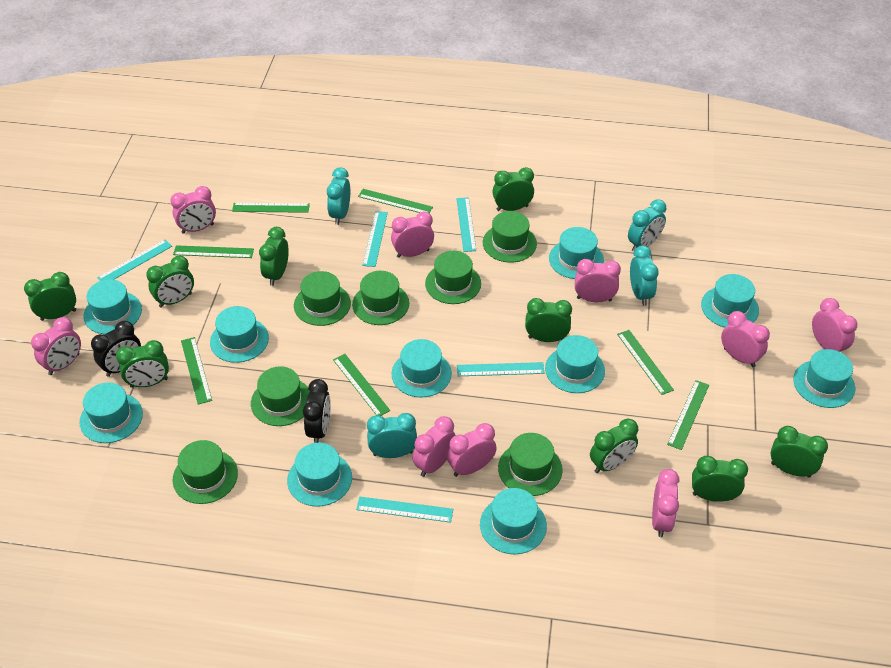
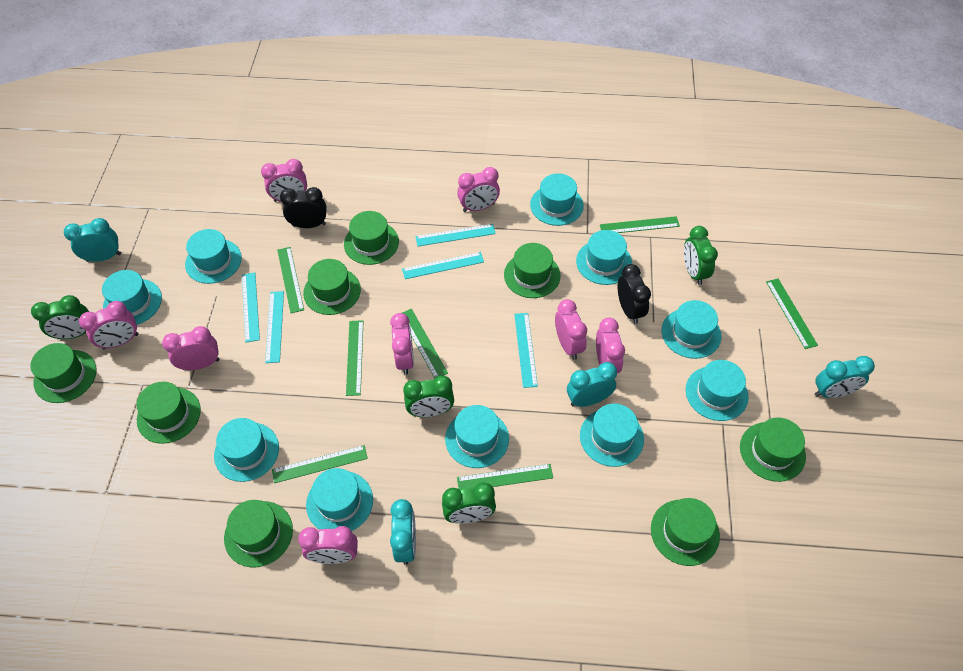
green clock: 9 -> 4
green hat: 7 -> 8
pink clock: 9 -> 8

